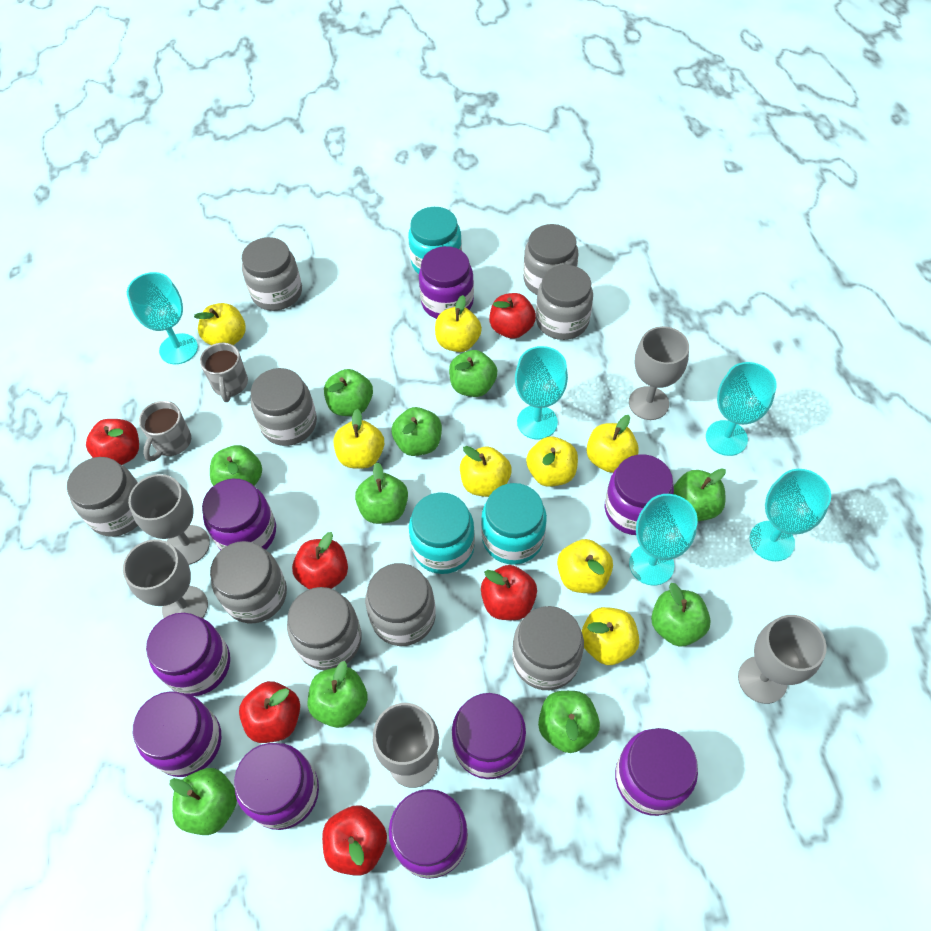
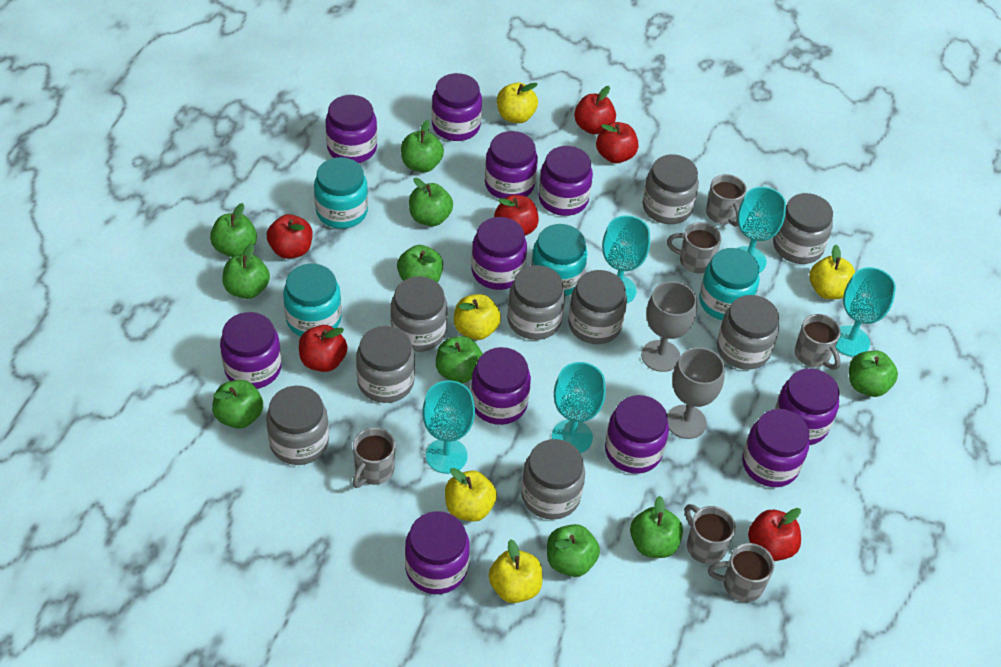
grey goblet: 5 -> 2
grey mug: 2 -> 6
purple jar: 9 -> 11
turquoise jar: 3 -> 4
yellow apple: 8 -> 5

